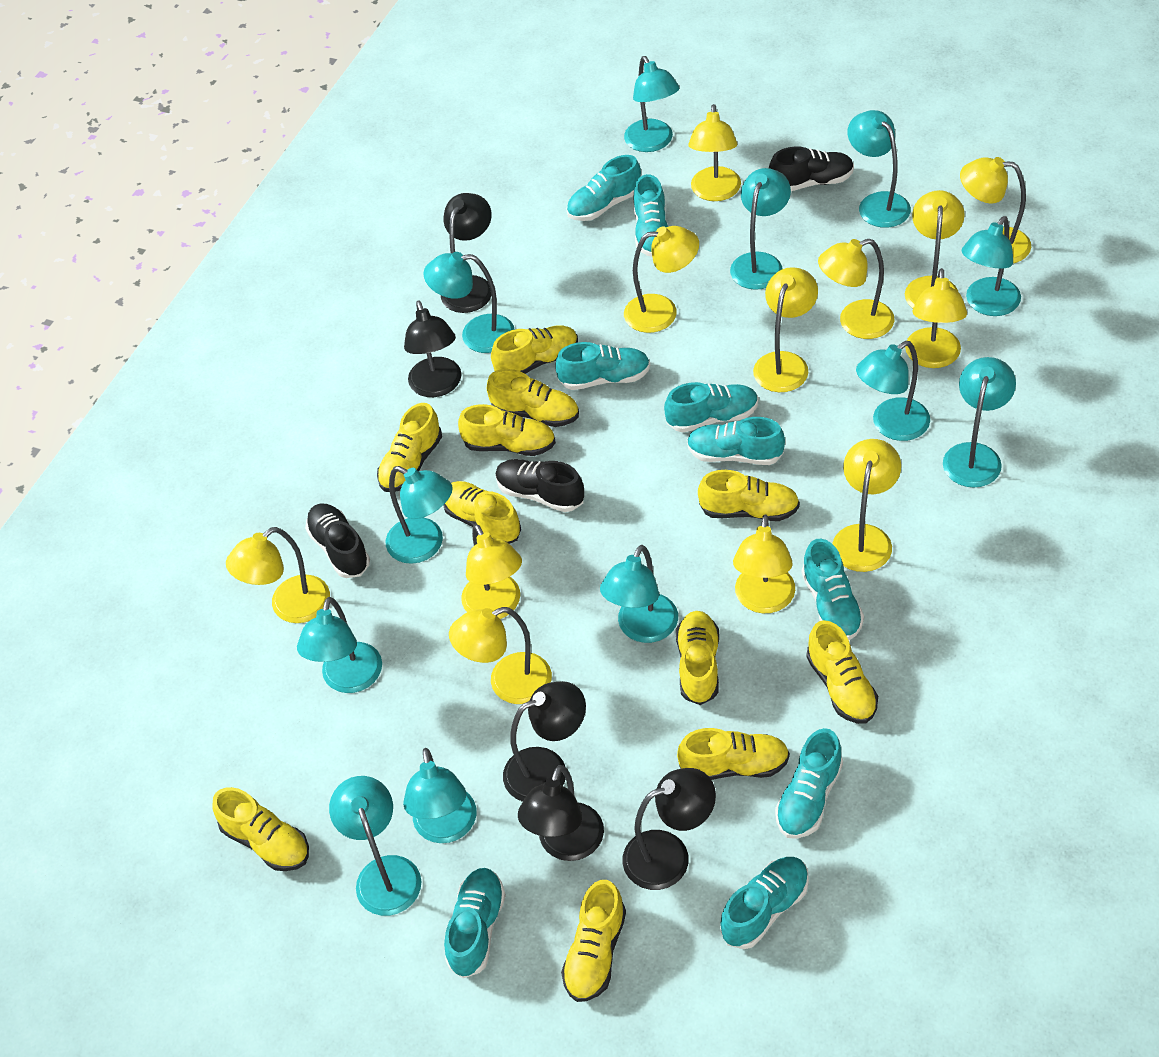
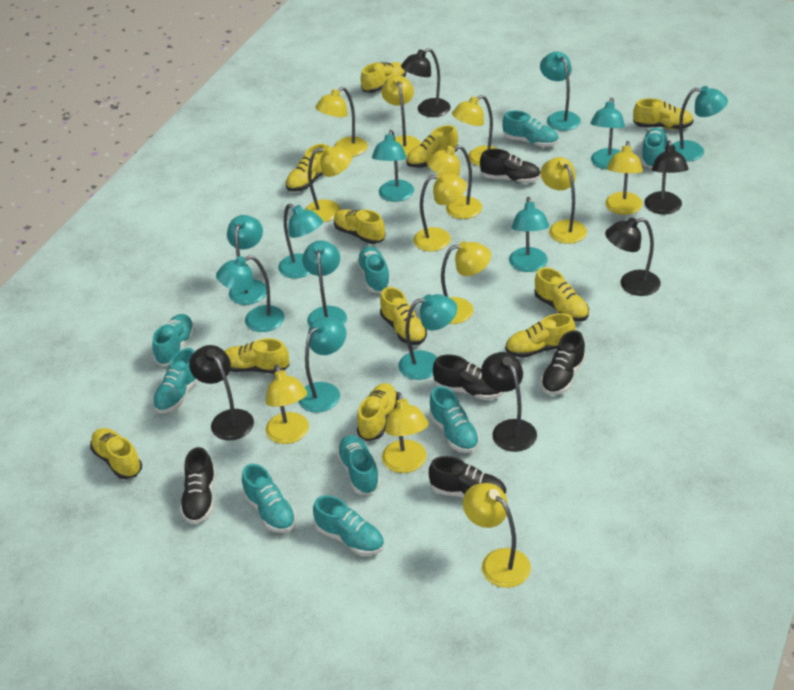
black shoe: 3 -> 5
turquoise lamp: 12 -> 11

